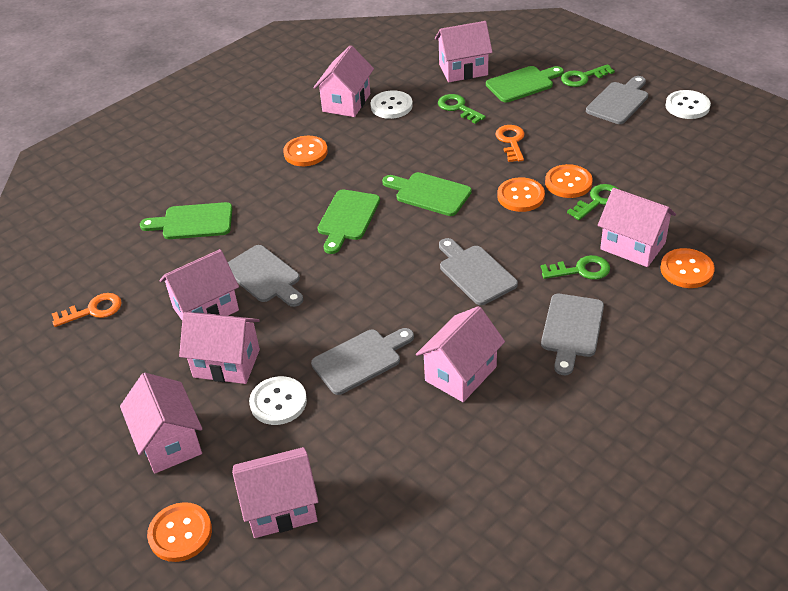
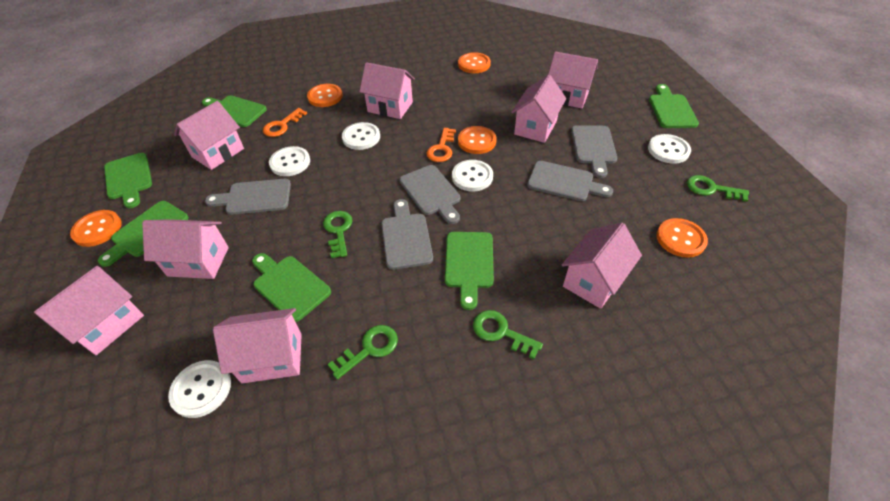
green cutting board: 4 -> 6
white button: 3 -> 5

